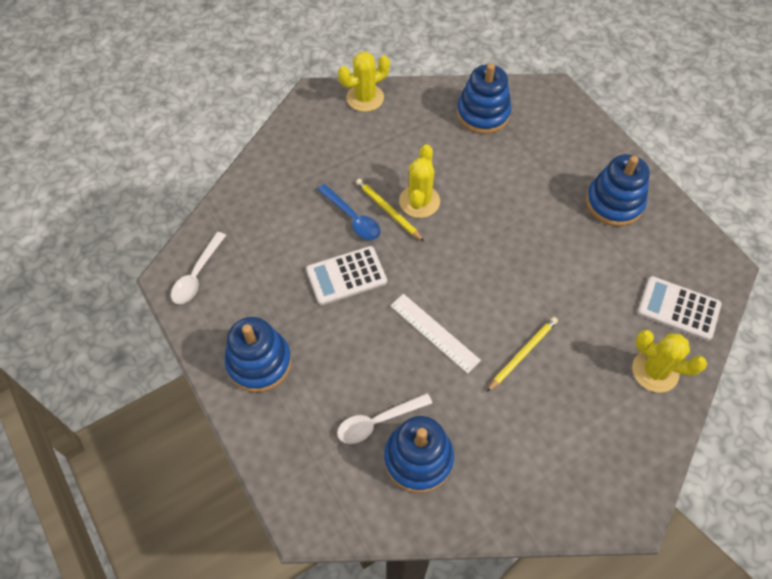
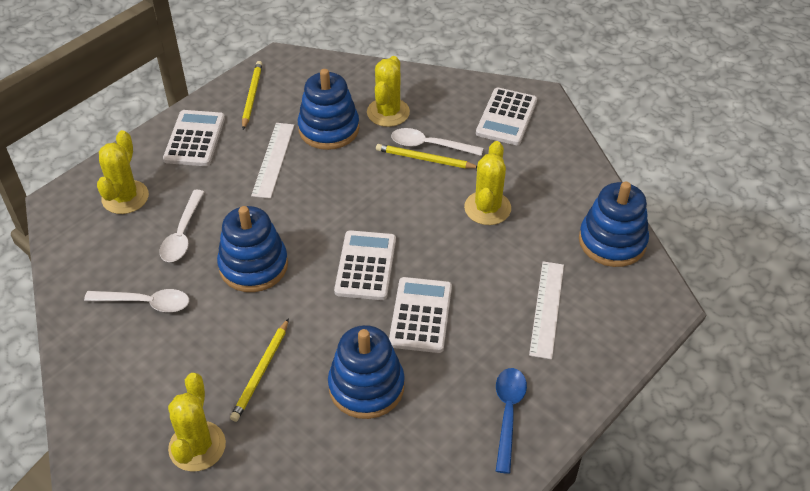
white calculator: 2 -> 4
white ruler: 1 -> 2
white spoon: 2 -> 3
yellow cactus: 3 -> 4
yellow pencil: 2 -> 3

